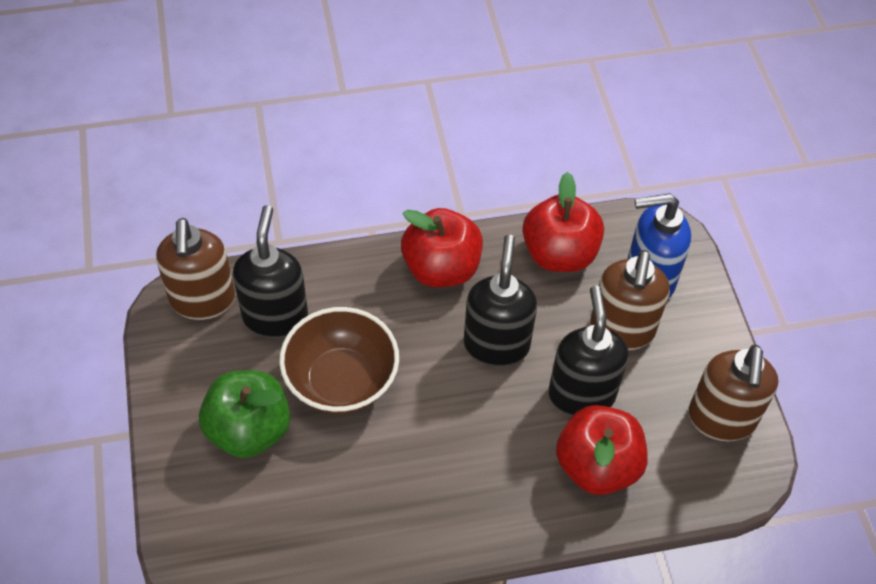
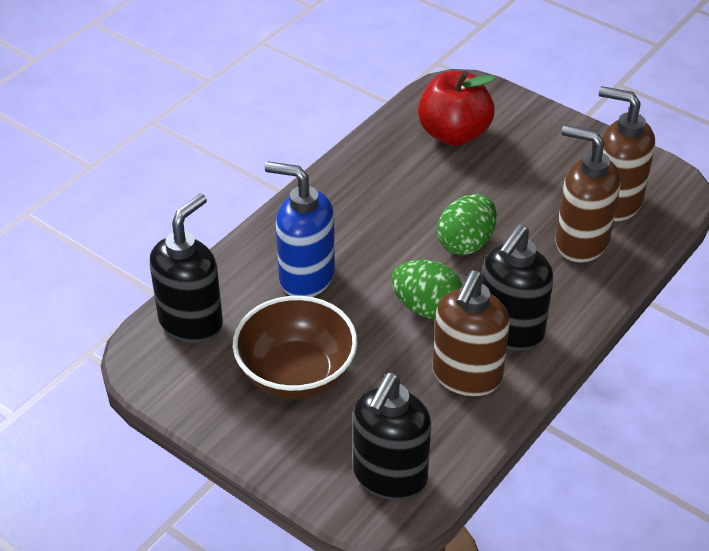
green apple: 1 -> 0
green egg: 0 -> 2
red apple: 3 -> 1

